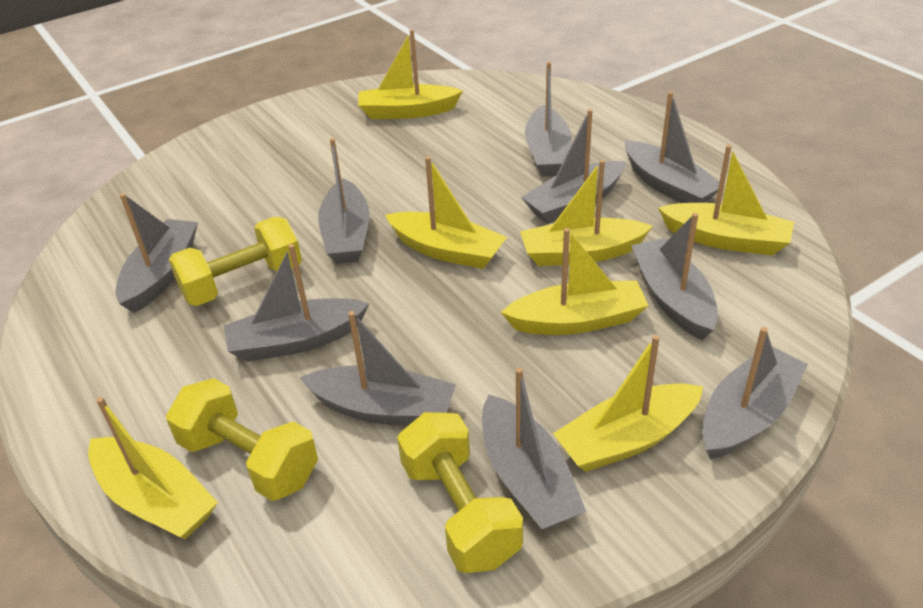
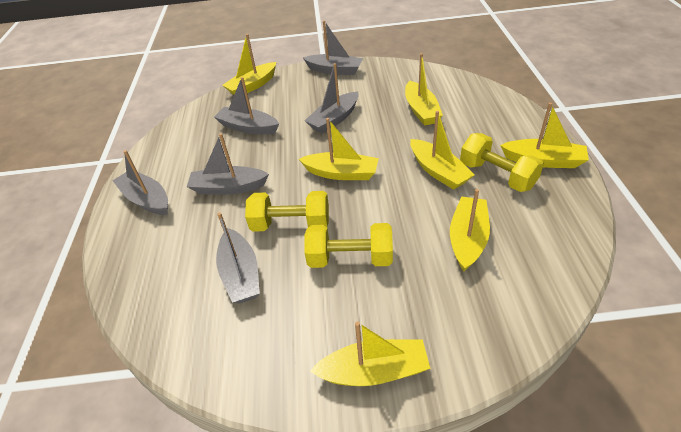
grey boat: 10 -> 6

